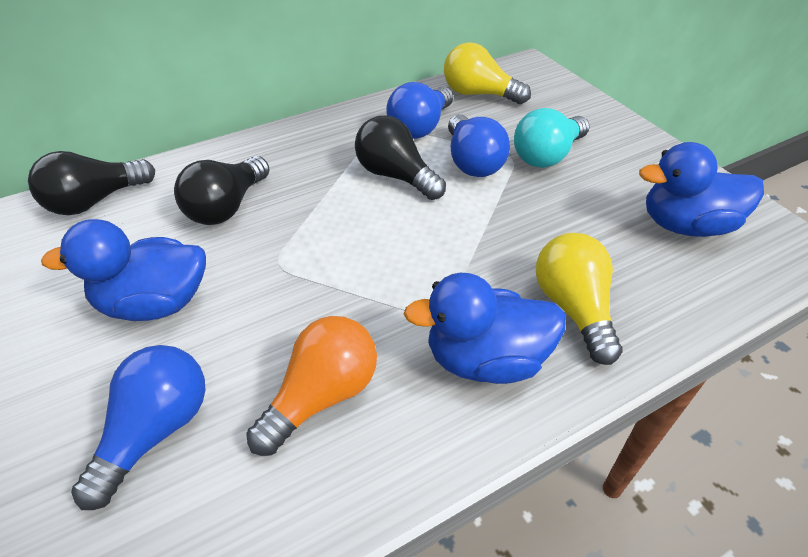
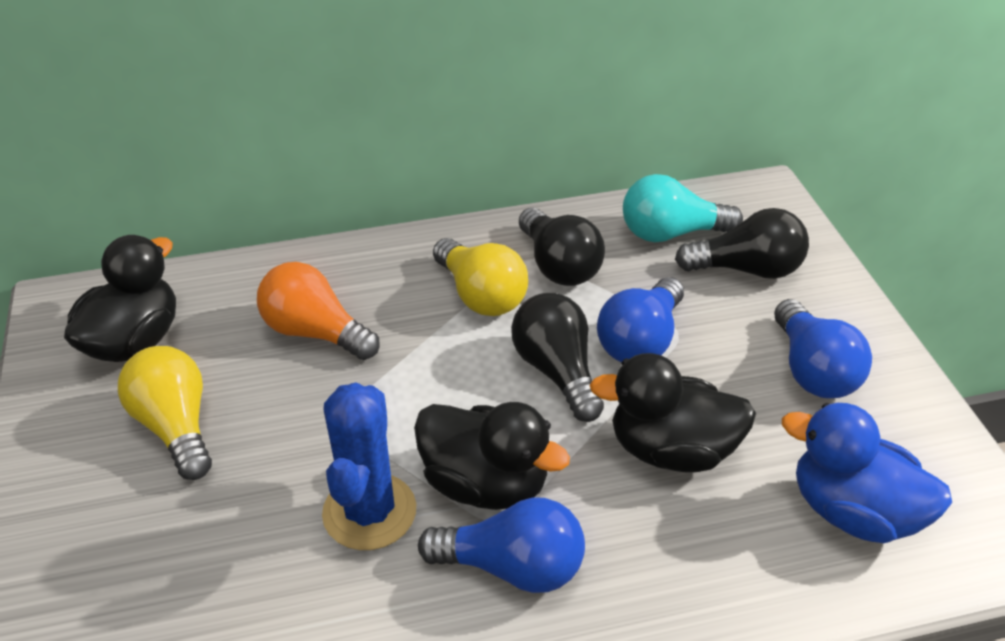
black duck: 0 -> 3
blue cactus: 0 -> 1
blue duck: 3 -> 1

